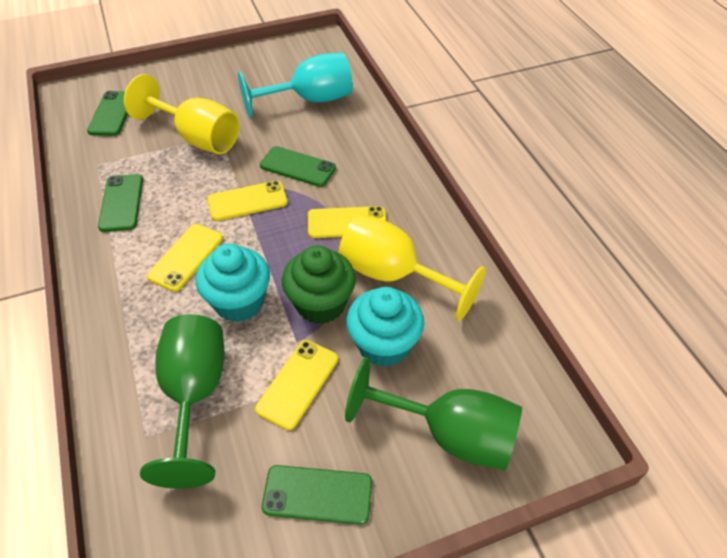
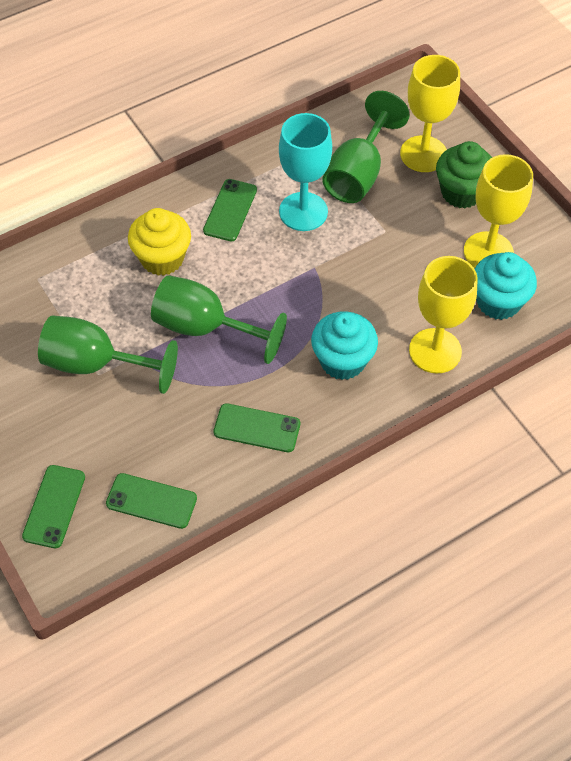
green goblet: 2 -> 3
yellow cupcake: 0 -> 1
yellow goblet: 2 -> 3
yellow phone: 4 -> 0

